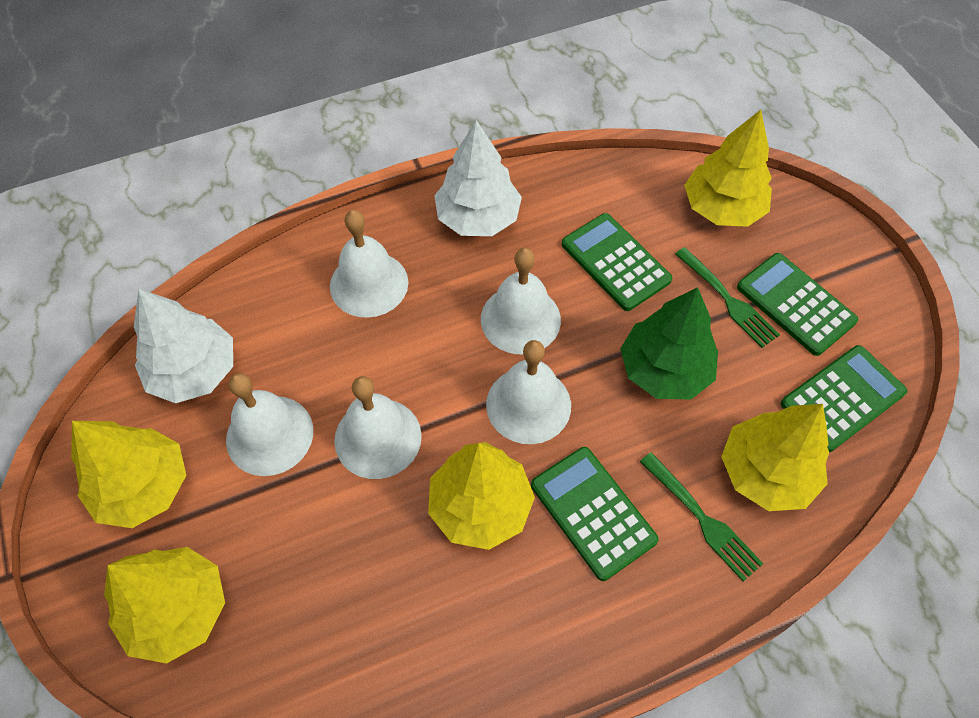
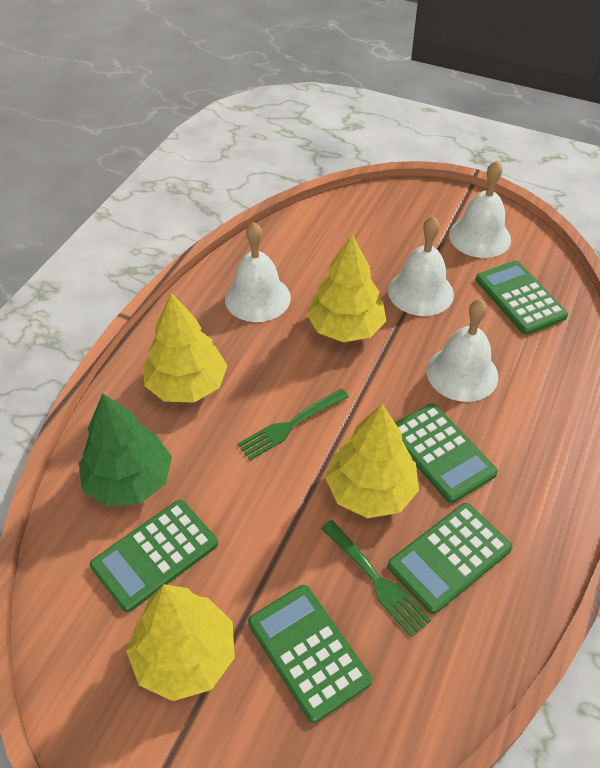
green calculator: 4 -> 5
white bell: 5 -> 4
white tree: 2 -> 0
yellow tree: 5 -> 4

